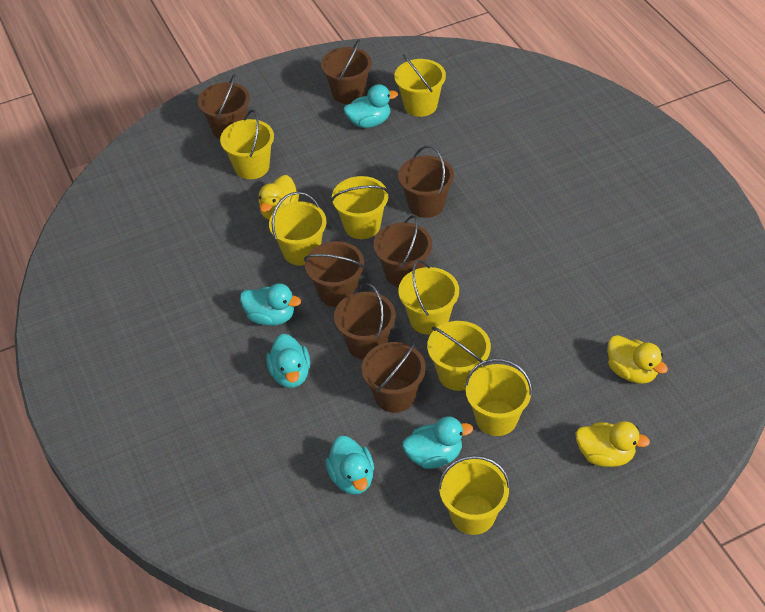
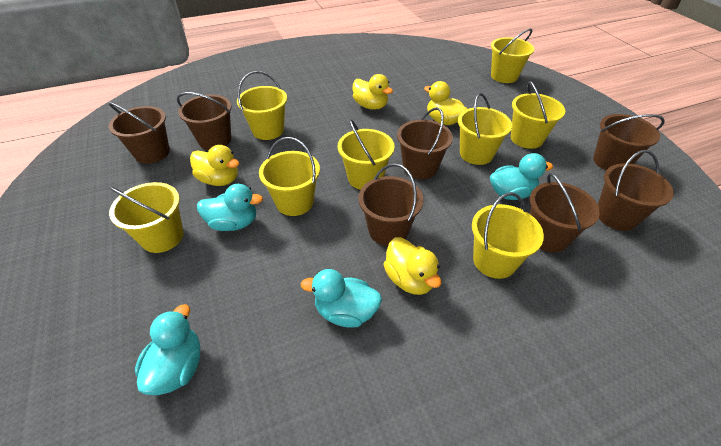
turquoise duck: 5 -> 4
yellow duck: 3 -> 4

